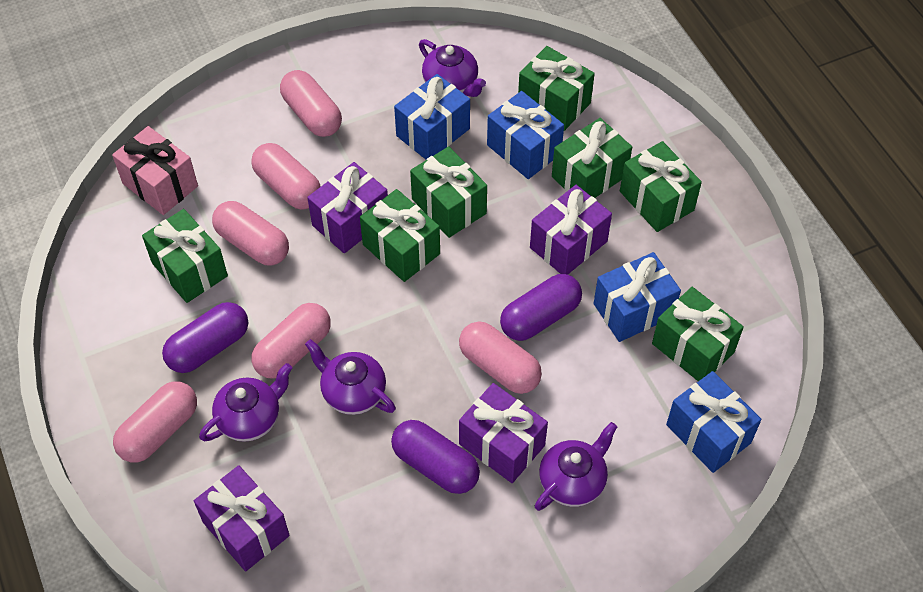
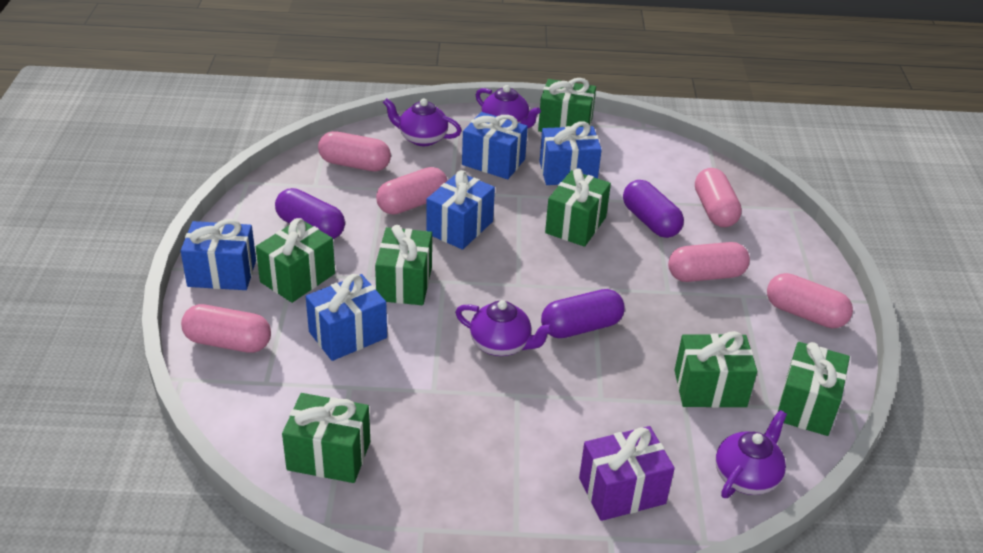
blue gift: 4 -> 5
pink gift: 1 -> 0
purple gift: 4 -> 1

